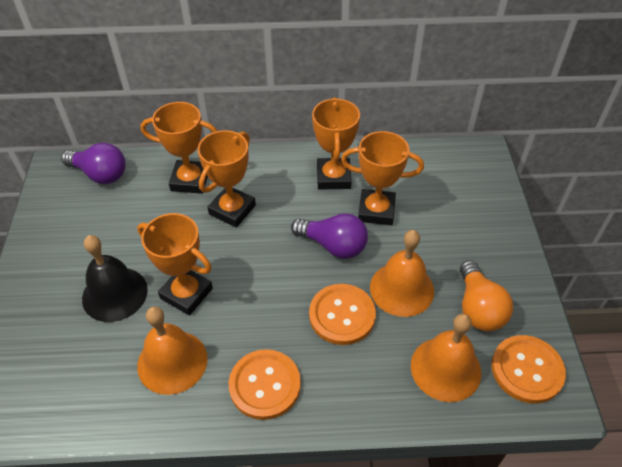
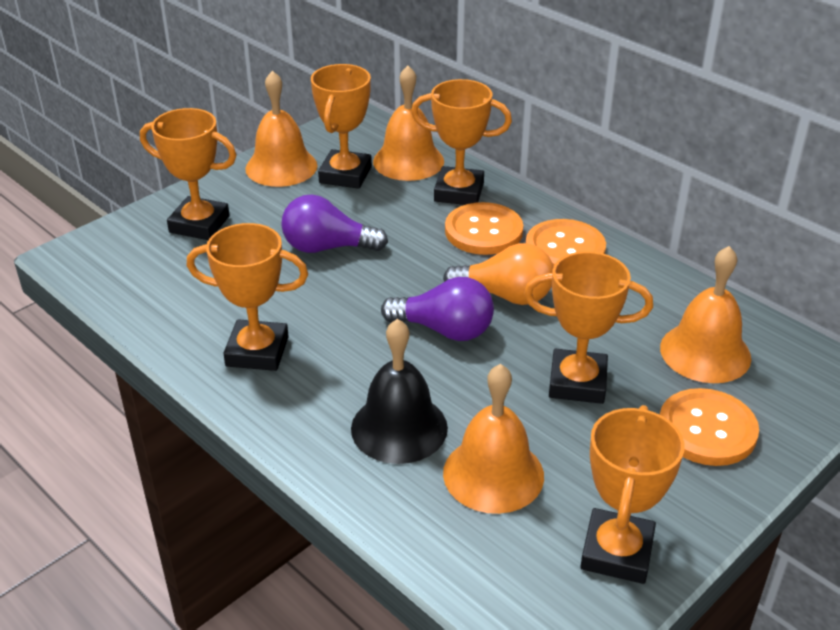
orange bell: 3 -> 4
orange trophy: 5 -> 6

